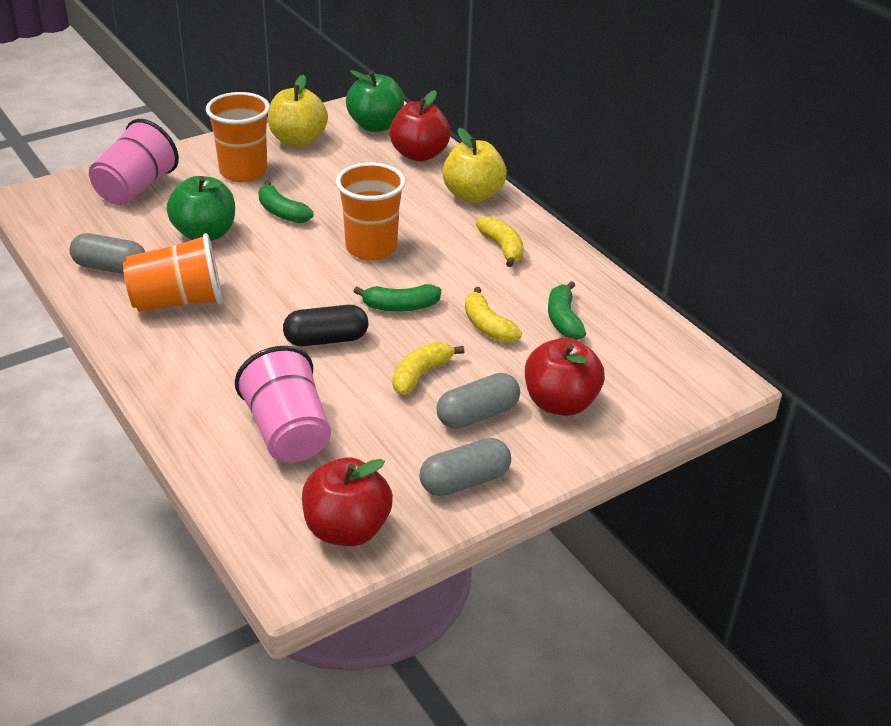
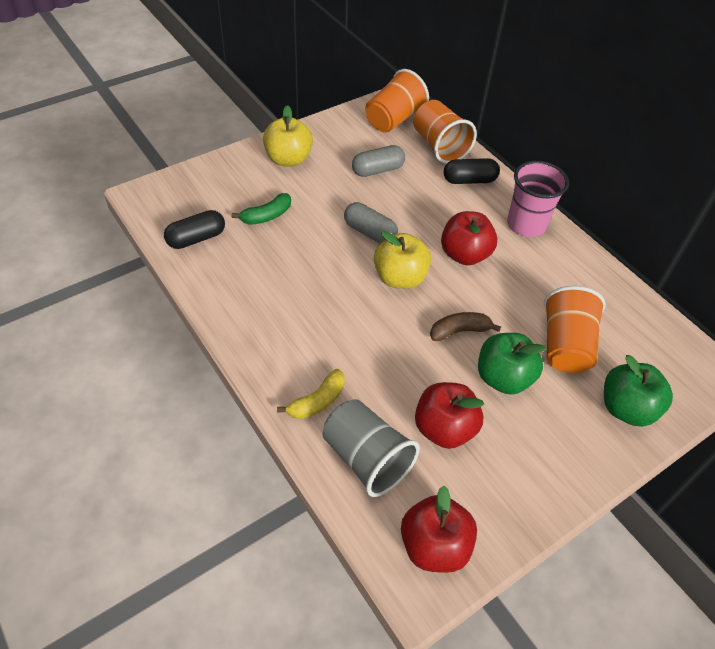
black capsule: 1 -> 2
brown banana: 0 -> 1
green banana: 3 -> 1
grey capsule: 3 -> 2
grey cup: 0 -> 1
pink cup: 2 -> 1
yellow banana: 3 -> 1

